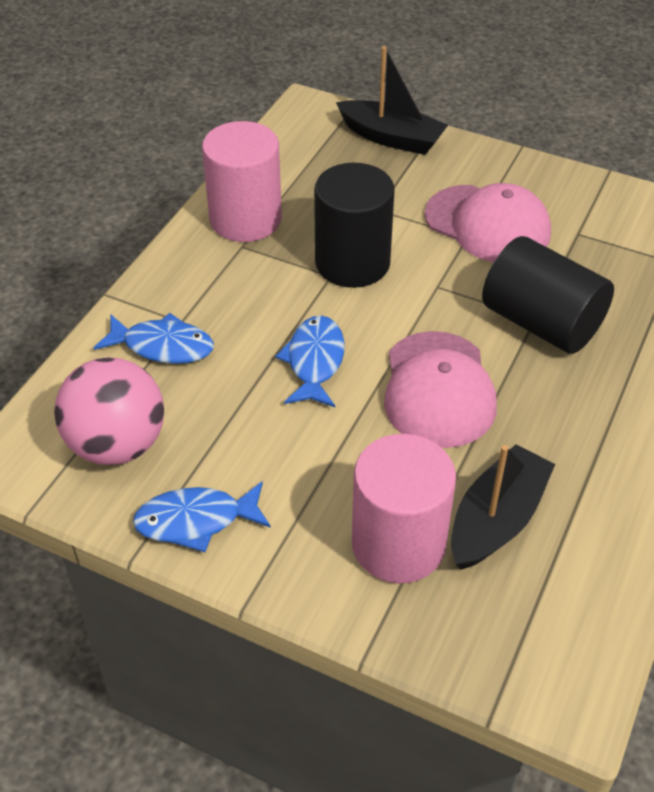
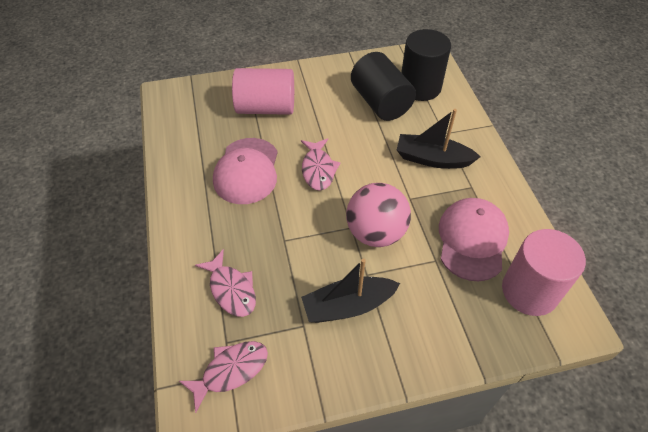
blue fish: 3 -> 0
pink fish: 0 -> 3

